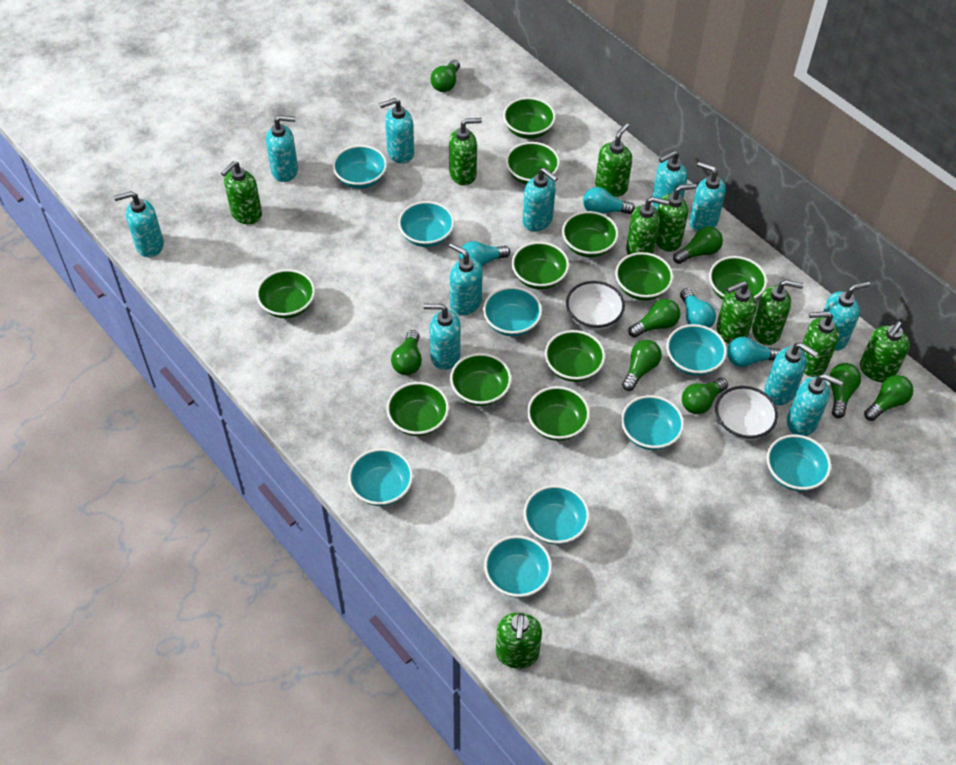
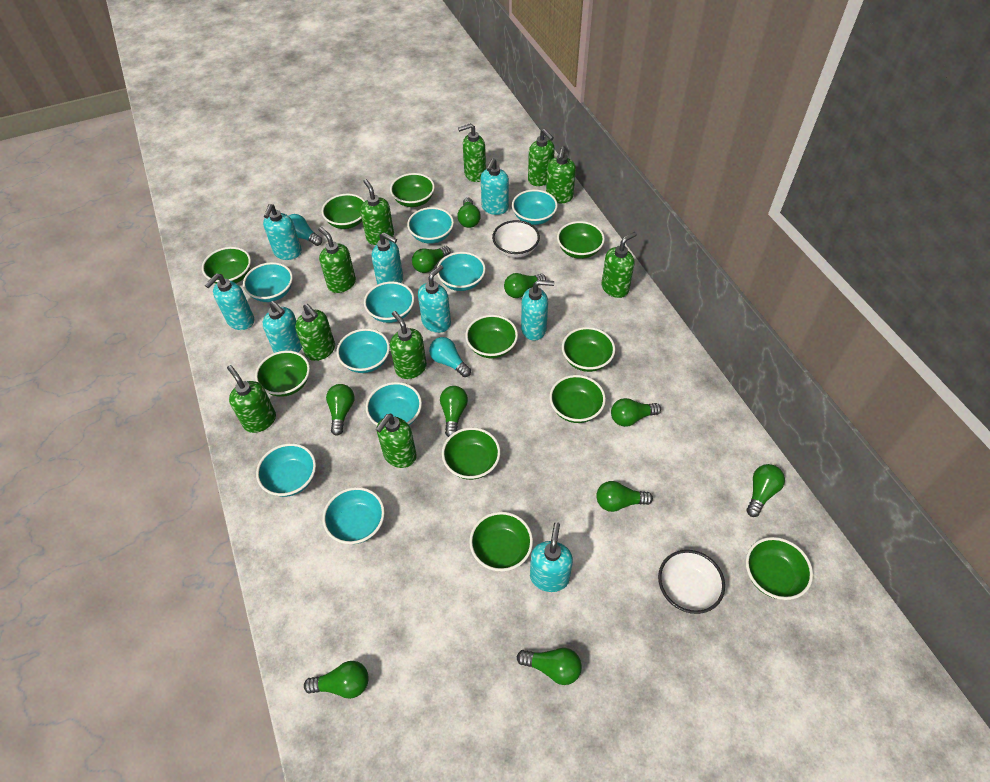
green light bulb: 8 -> 10
turquoise light bulb: 4 -> 2
turquoise soap dispenser: 11 -> 8

